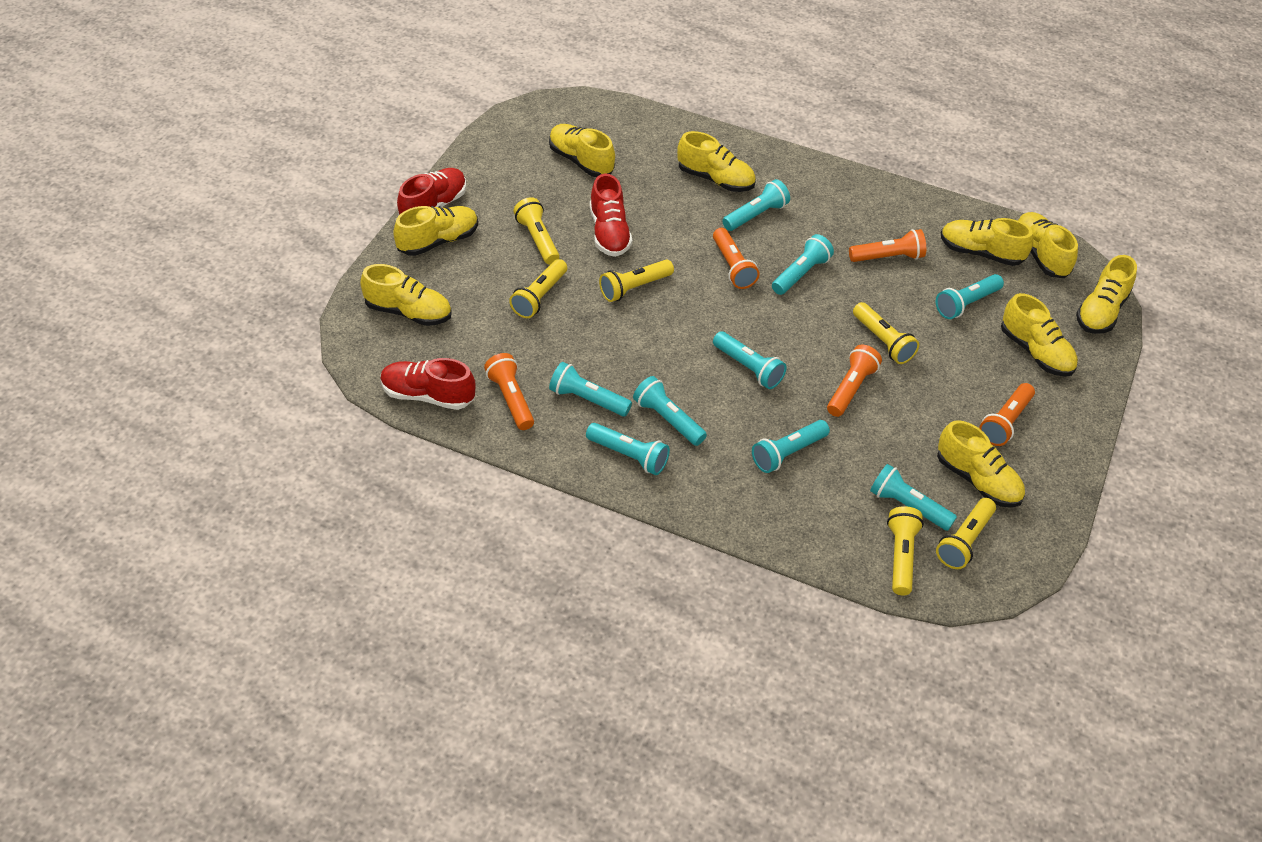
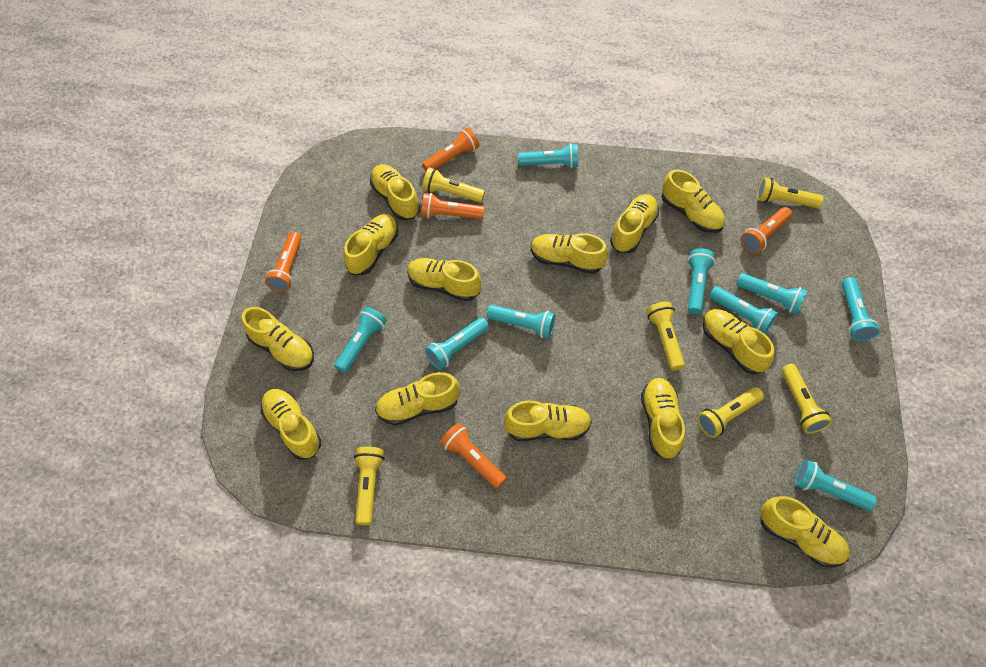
red shoe: 3 -> 0
yellow shoe: 9 -> 13

